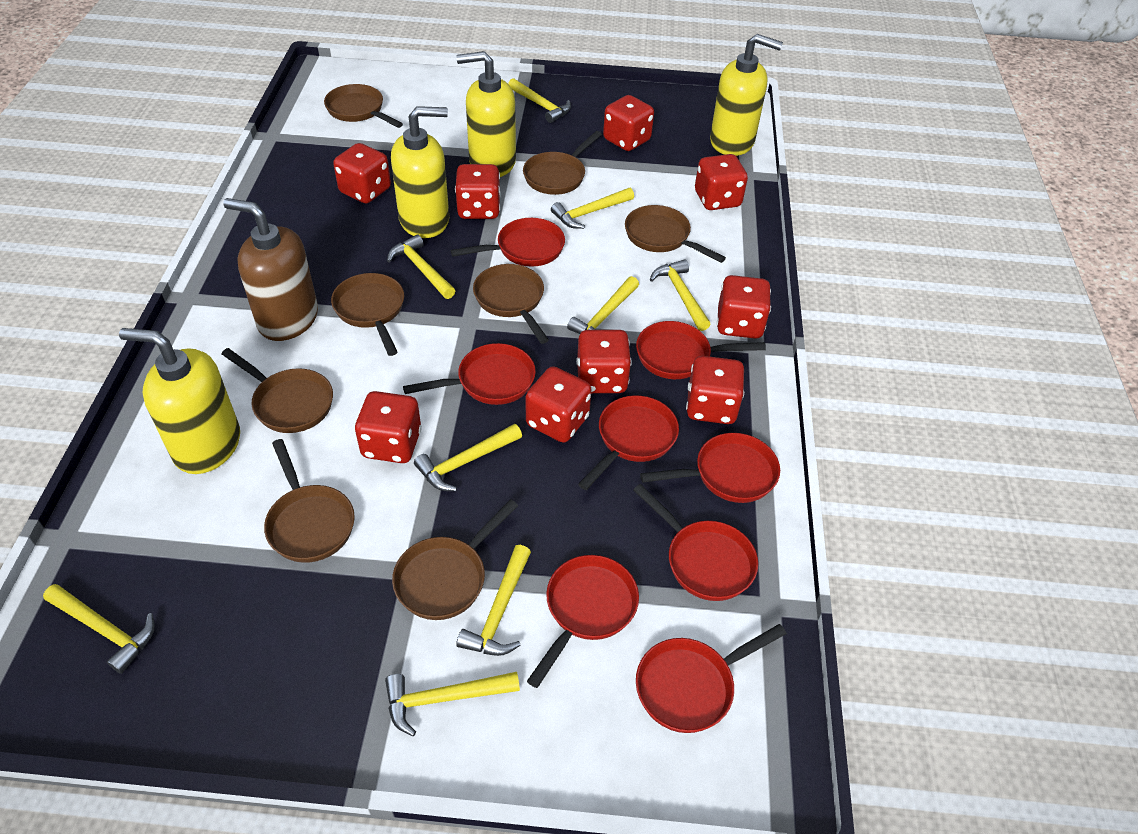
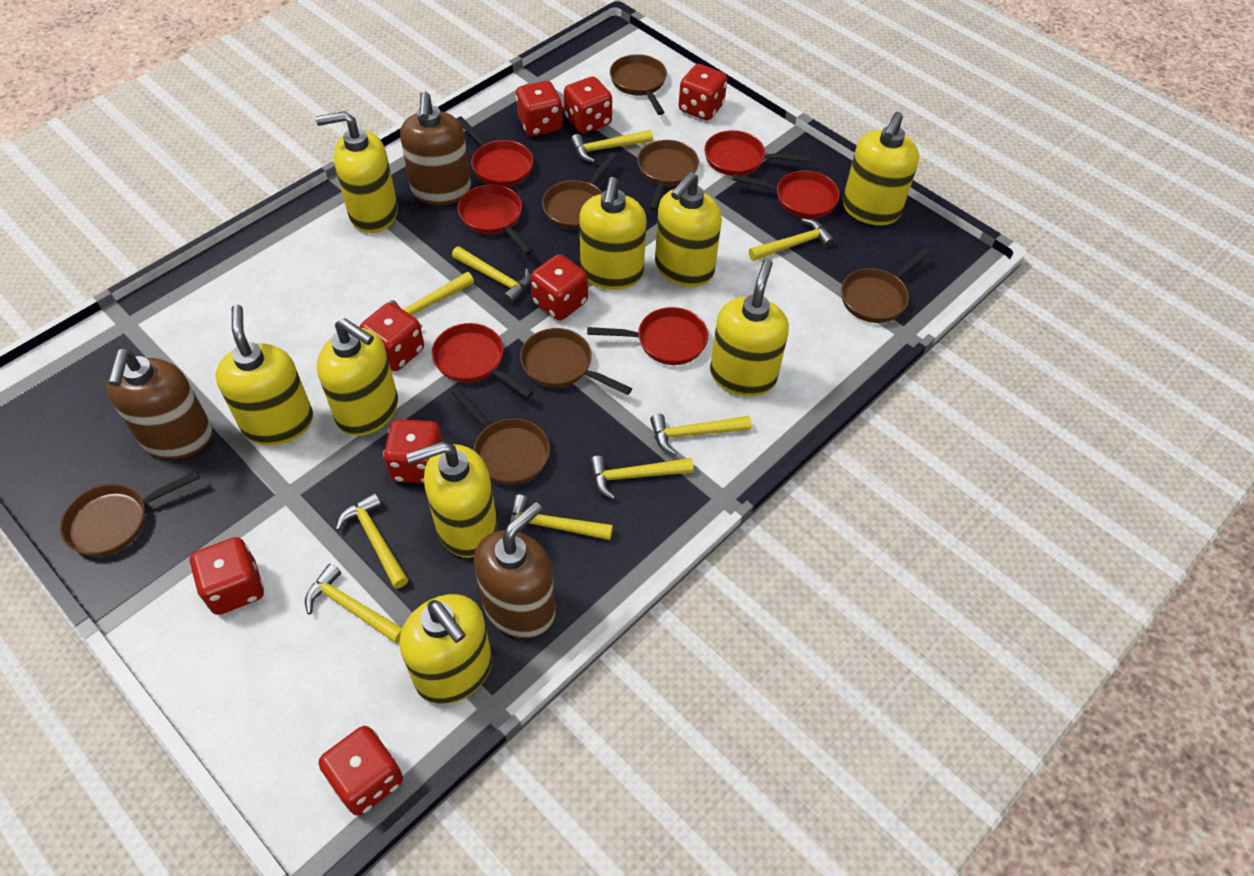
brown pan: 8 -> 7
brown soap dispenser: 1 -> 3
red dice: 9 -> 8
red pan: 8 -> 6
yellow soap dispenser: 4 -> 9

